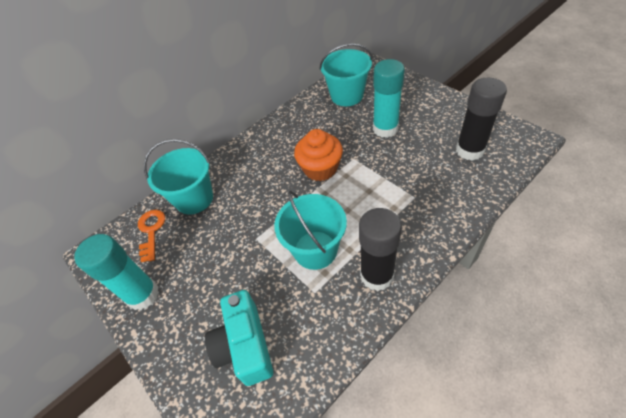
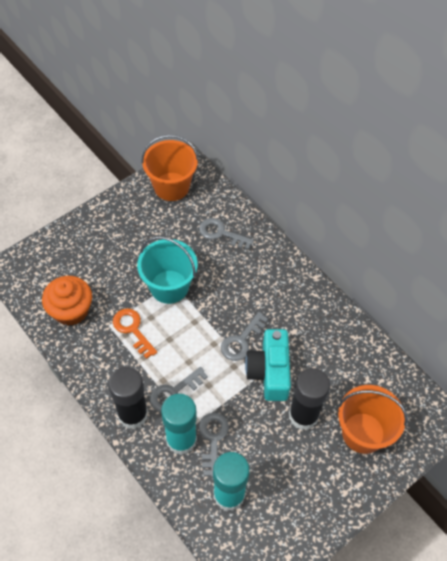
grey key: 0 -> 4
orange bucket: 0 -> 2
turquoise bucket: 3 -> 1

